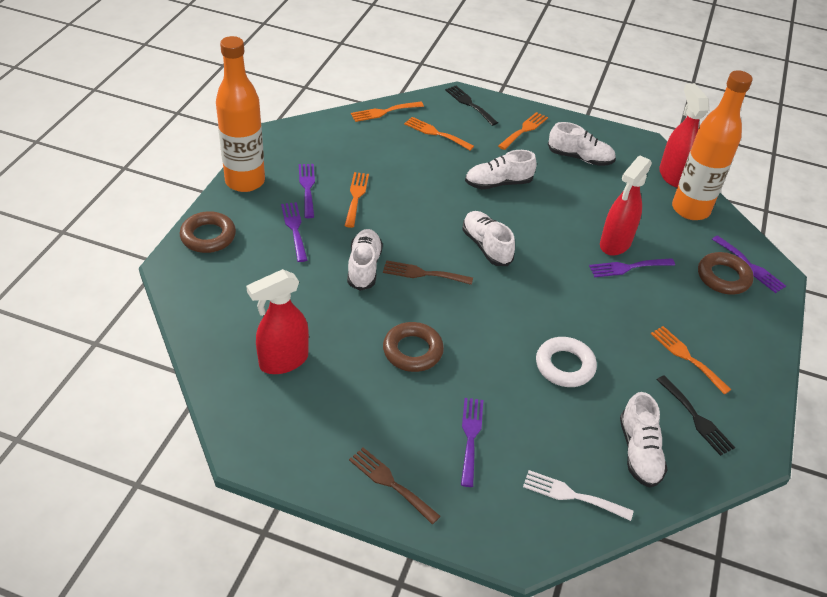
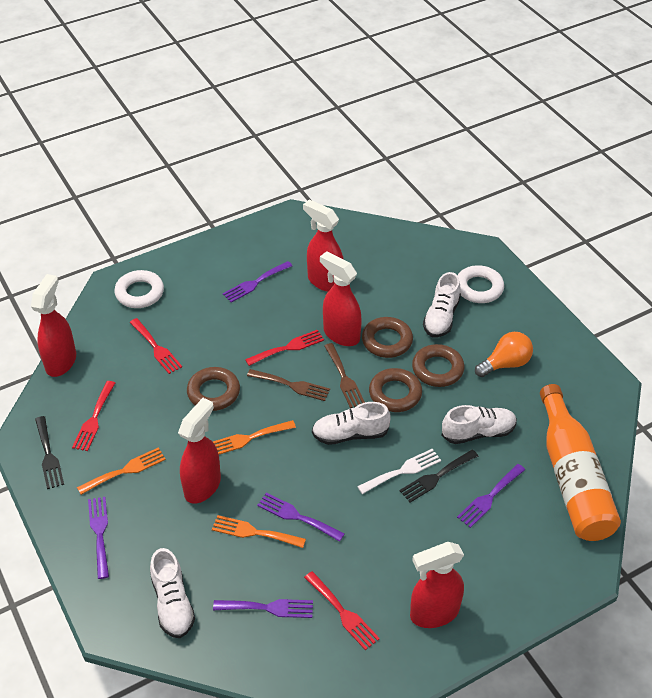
brown ring: 3 -> 4
orange bottle: 2 -> 1
orange fork: 5 -> 3
orange light bulb: 0 -> 1
red fork: 0 -> 4
red spray bottle: 3 -> 5
white ring: 1 -> 2
white shoe: 5 -> 4

